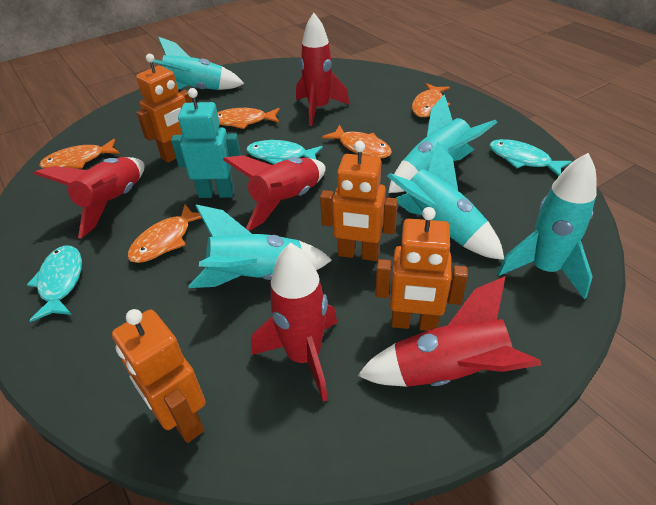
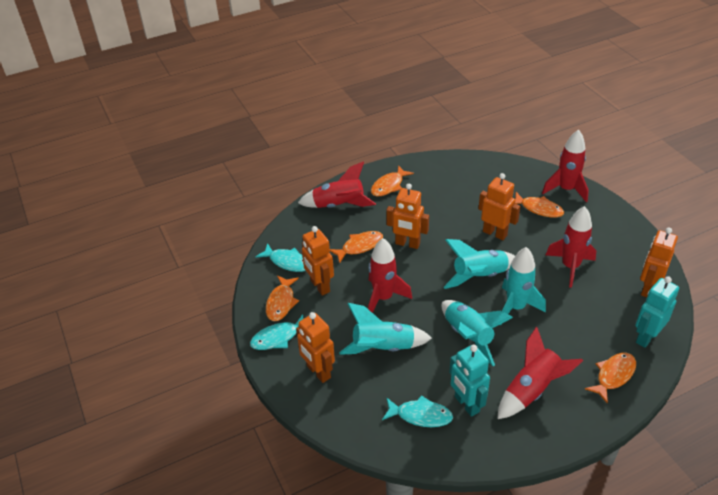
orange robot: 4 -> 5
turquoise robot: 1 -> 2
turquoise rocket: 5 -> 4

